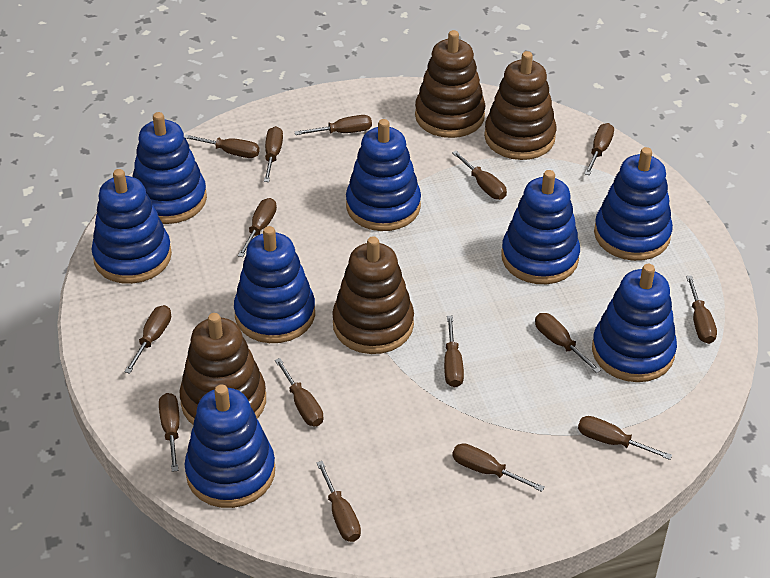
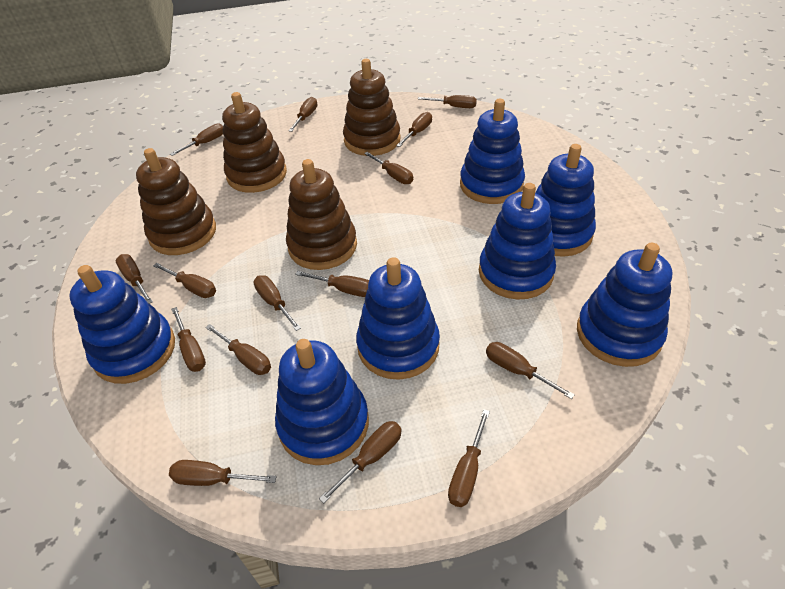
blue stacking toy: 8 -> 7

